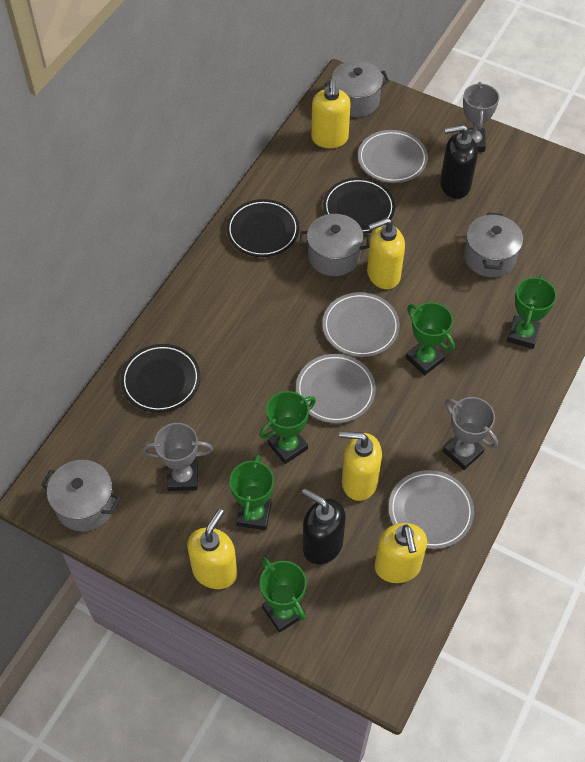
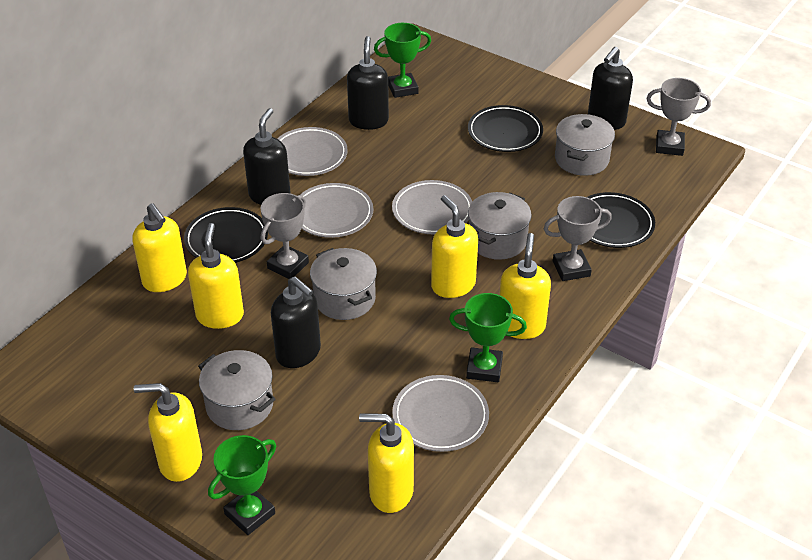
black soap dispenser: 2 -> 4
green trophy: 5 -> 3
yellow soap dispenser: 5 -> 6

